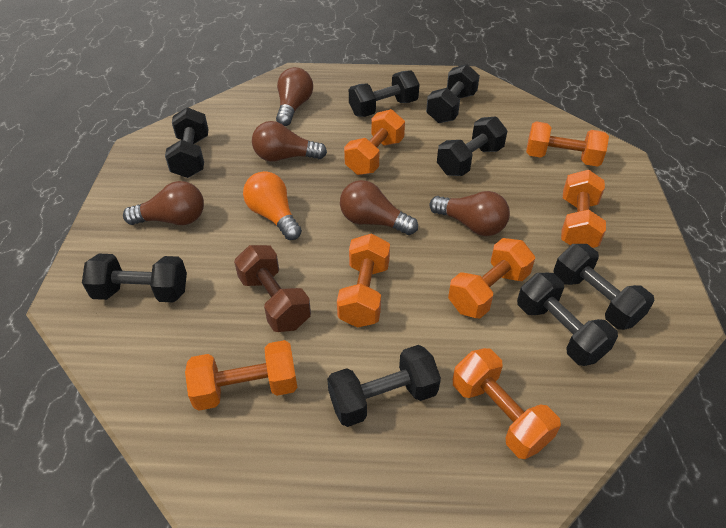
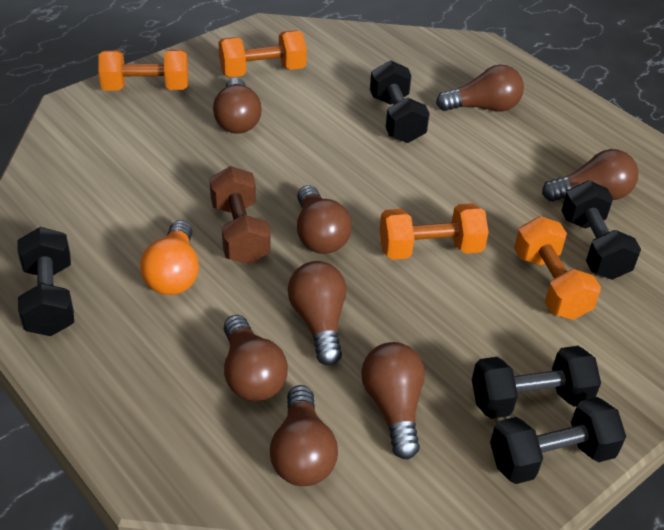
black dumbbell: 8 -> 5
brown light bulb: 5 -> 8
orange dumbbell: 7 -> 4

